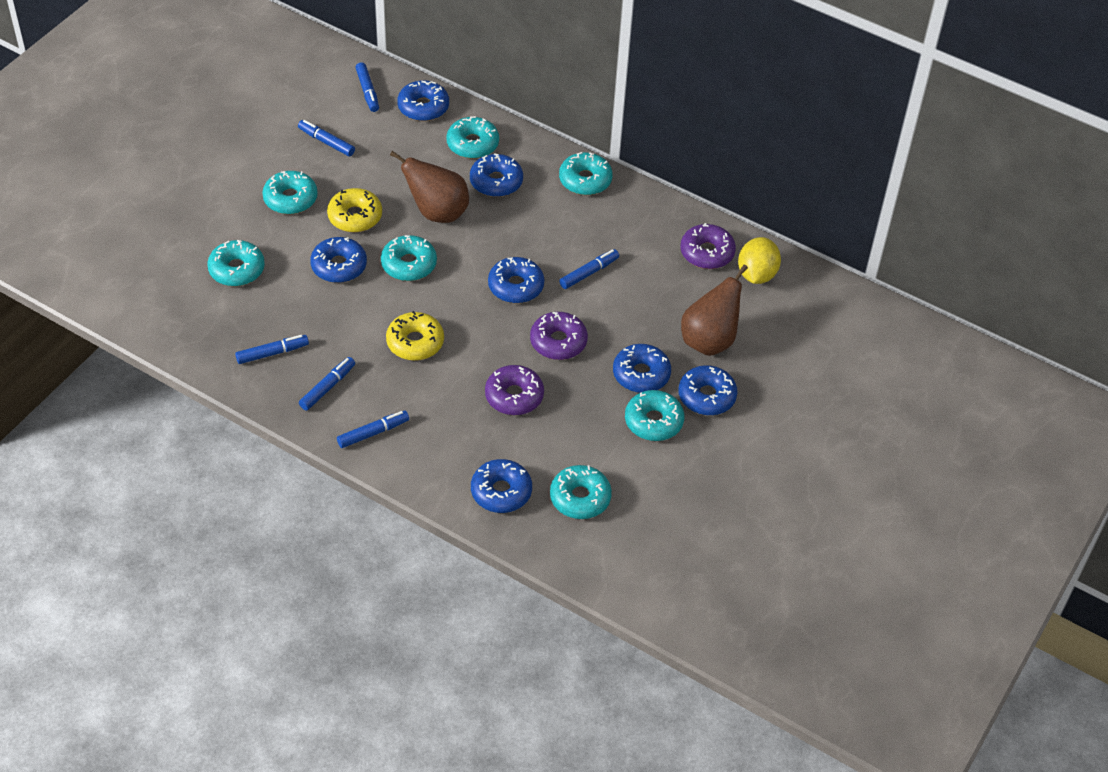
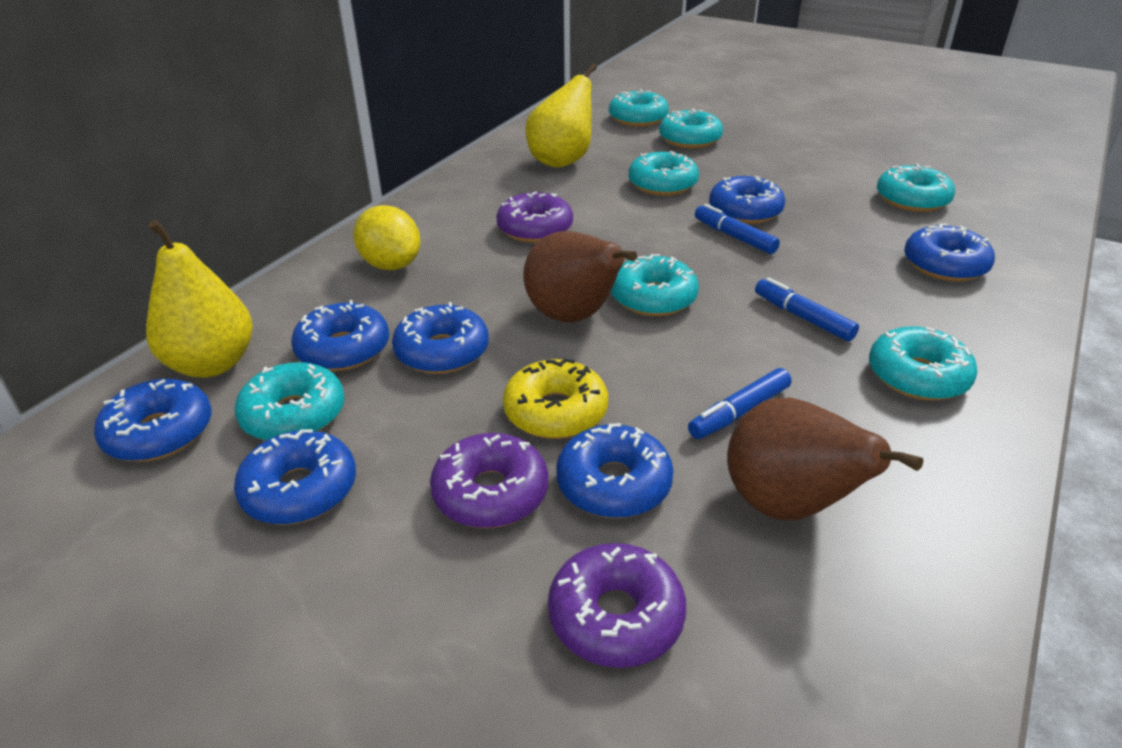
blue marker: 6 -> 3
yellow donut: 2 -> 1
yellow pear: 0 -> 2

